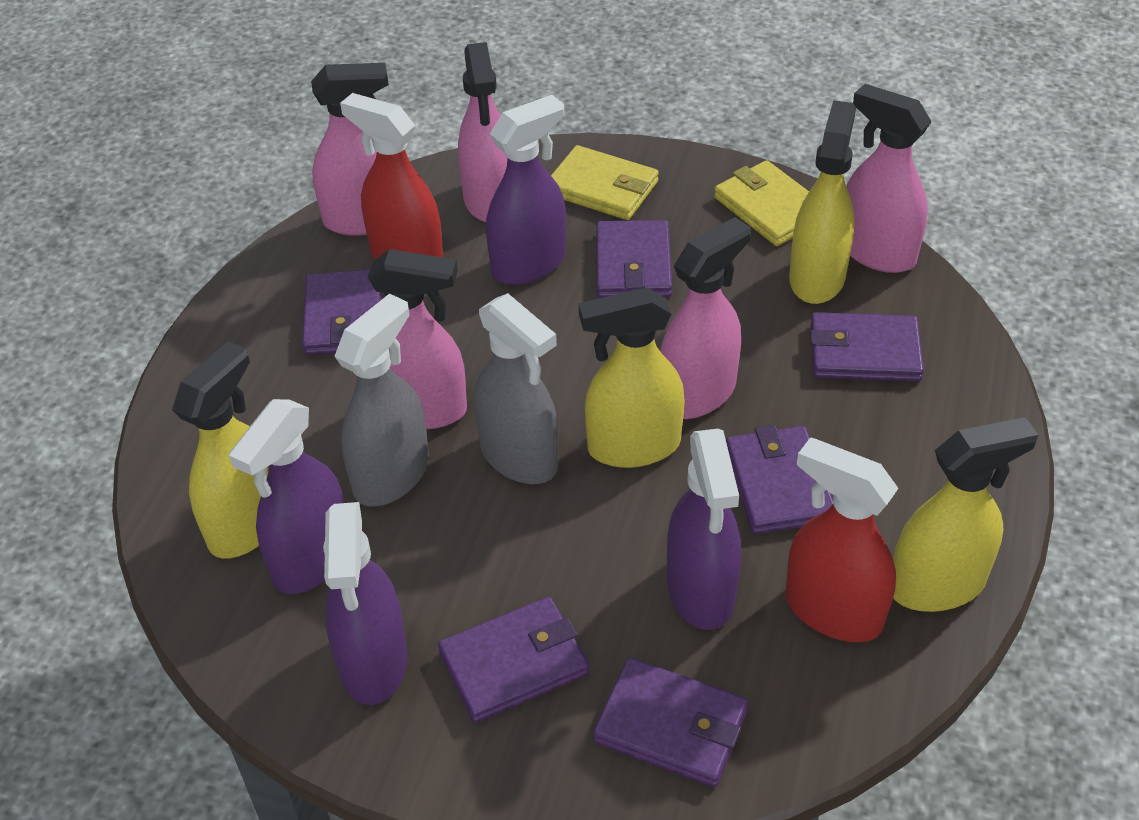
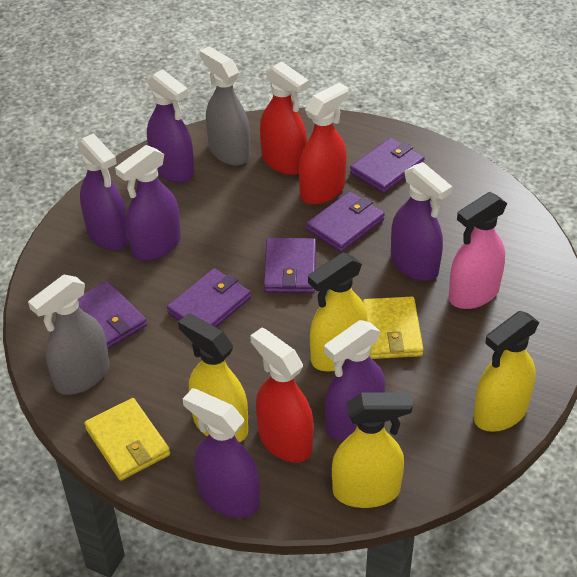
pink spray bottle: 5 -> 1
purple spray bottle: 4 -> 6
purple wallet: 6 -> 5
red spray bottle: 2 -> 3

